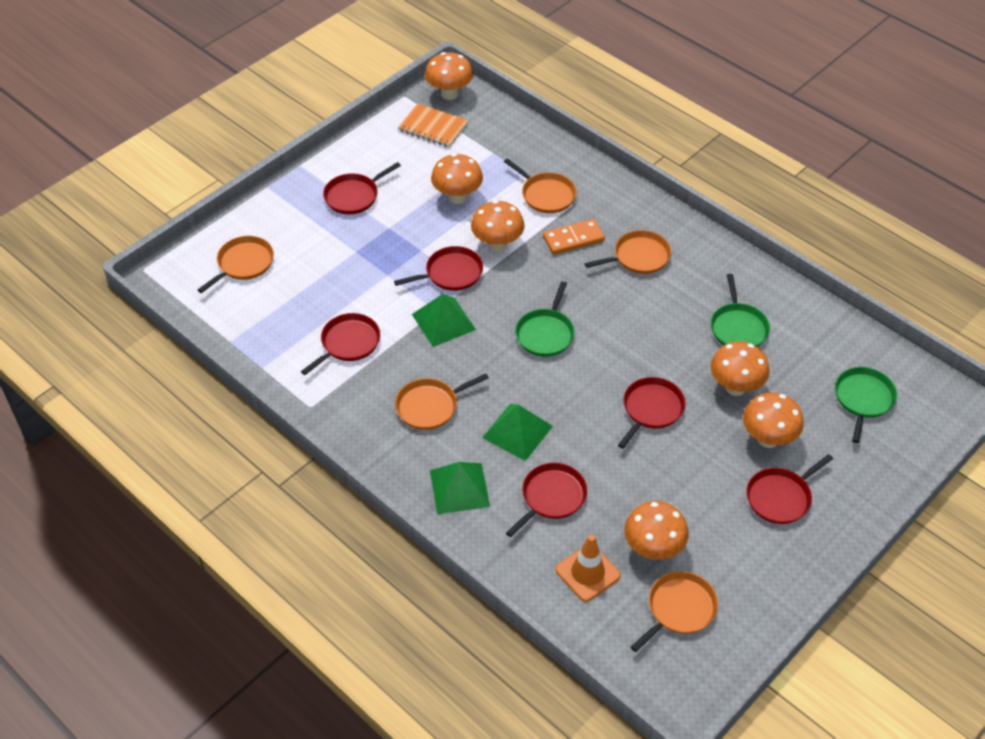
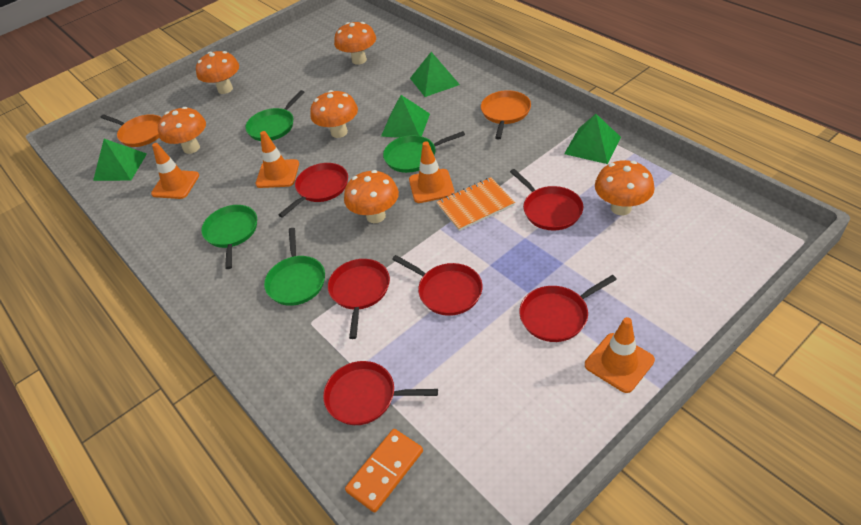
green pan: 3 -> 4
green pyramid: 3 -> 4
orange pan: 5 -> 2
orange traffic cone: 1 -> 4

